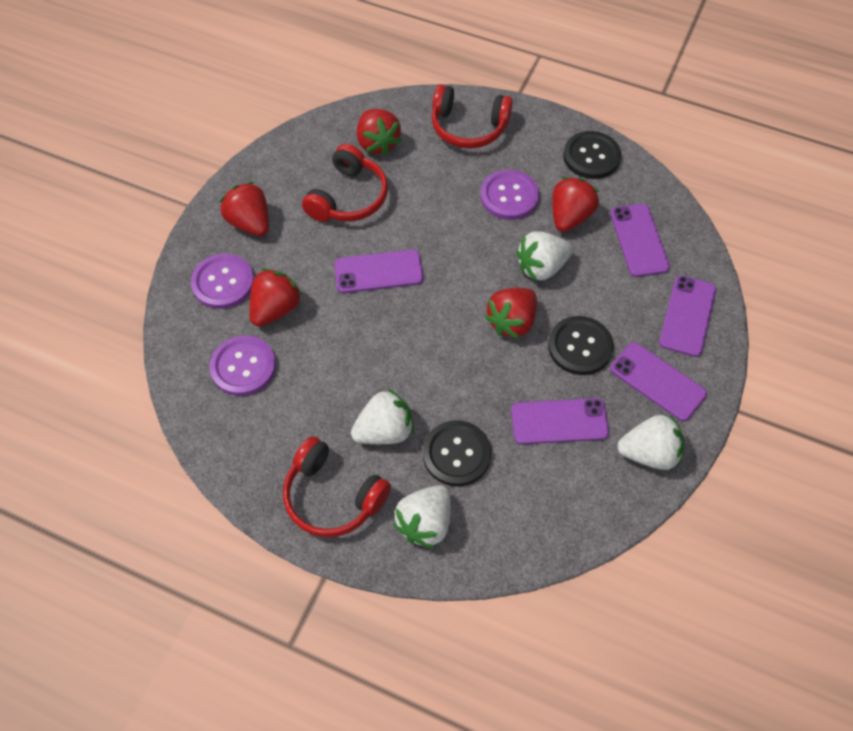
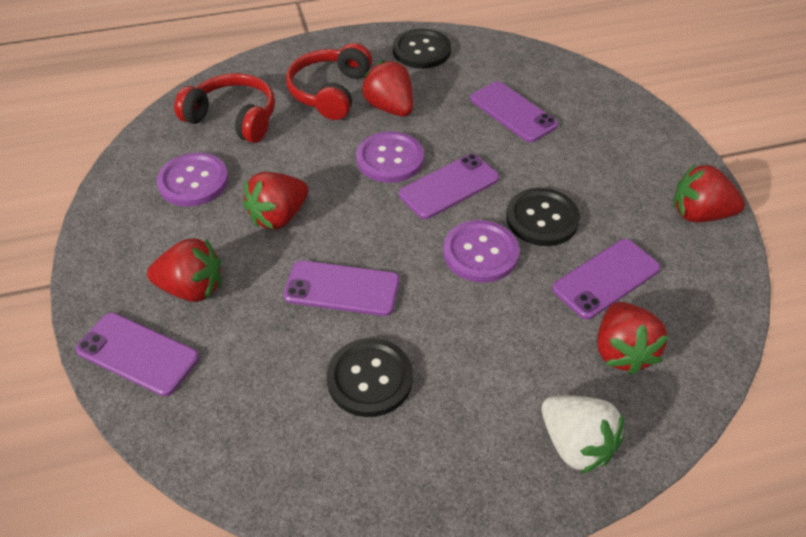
red headphones: 3 -> 2
white strawberry: 4 -> 1

